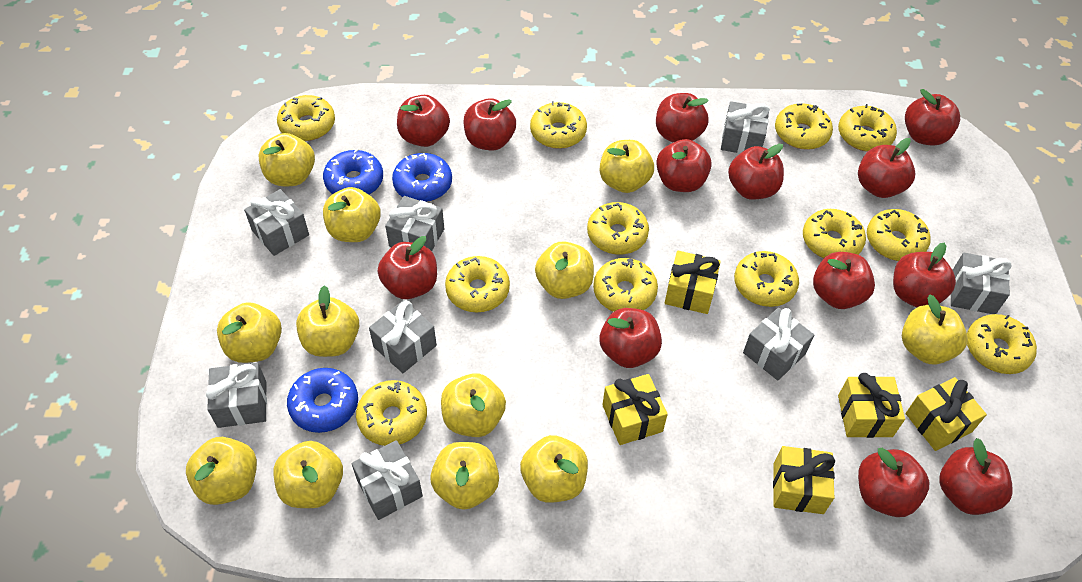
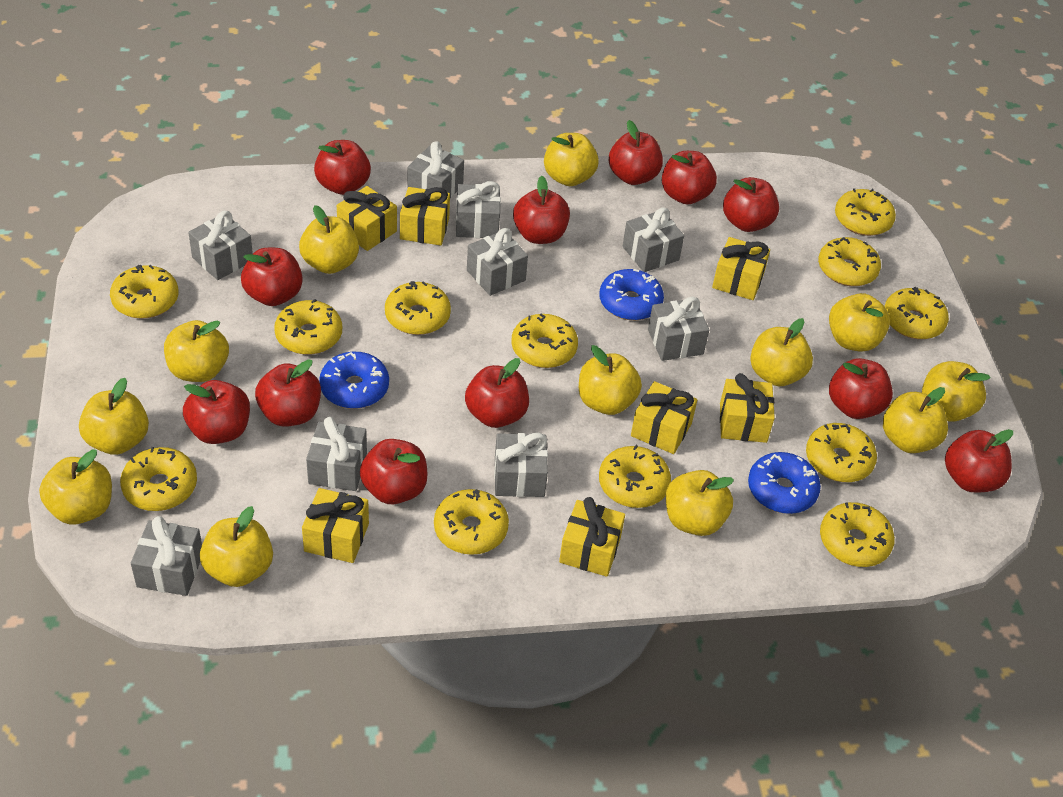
grey gift: 8 -> 9
red apple: 13 -> 12
yellow gift: 5 -> 7

